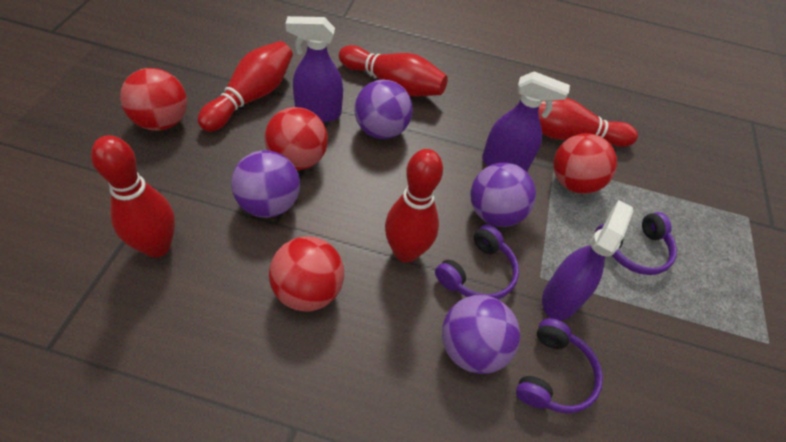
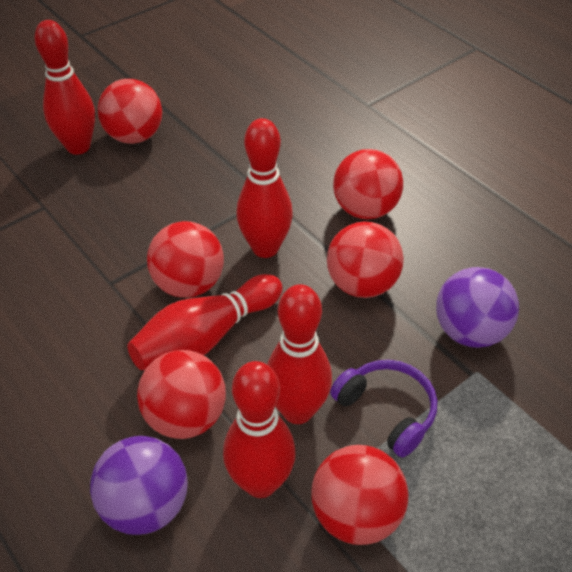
purple ball: 4 -> 2
purple headphones: 3 -> 1
purple spray bottle: 3 -> 0
red ball: 4 -> 6

